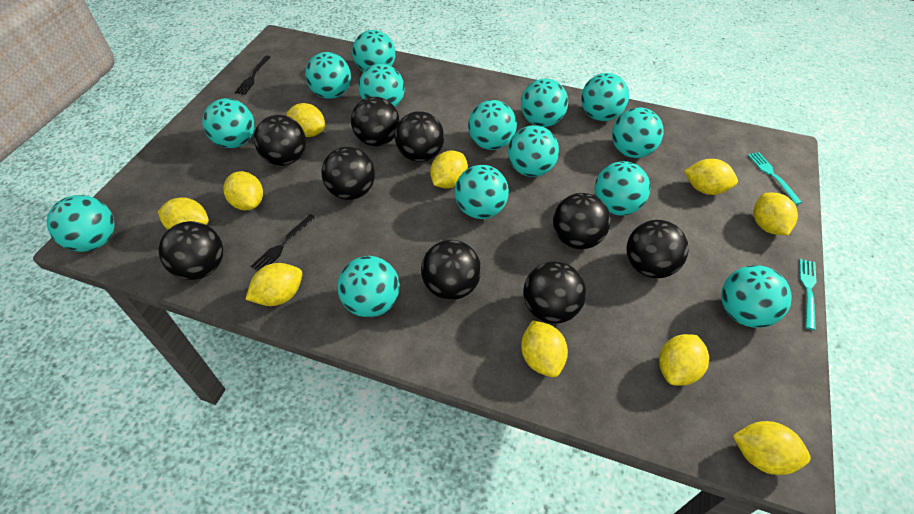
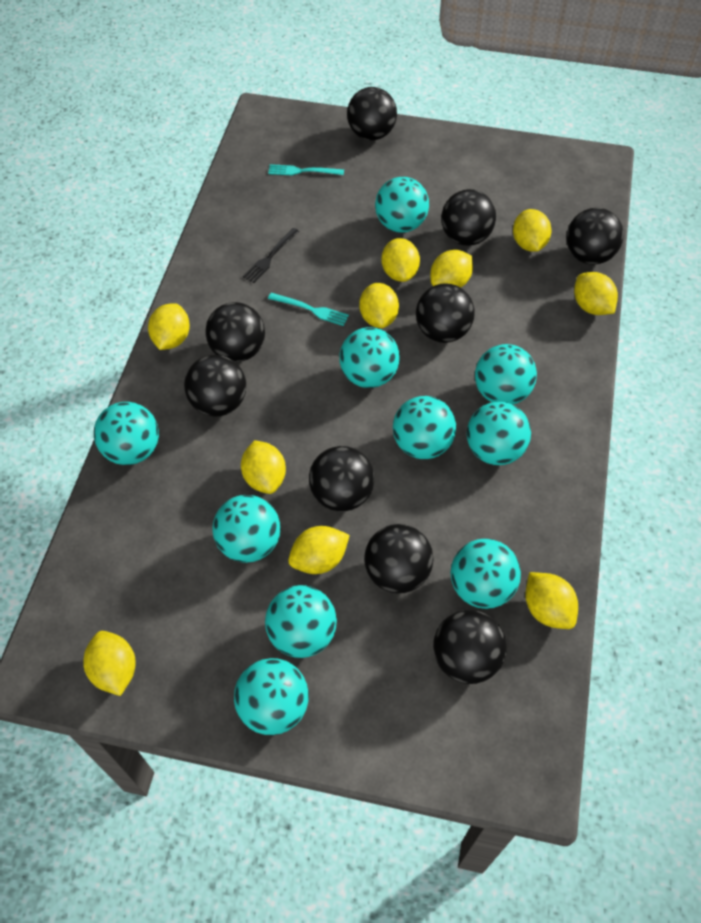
black fork: 2 -> 1
turquoise ball: 14 -> 10

